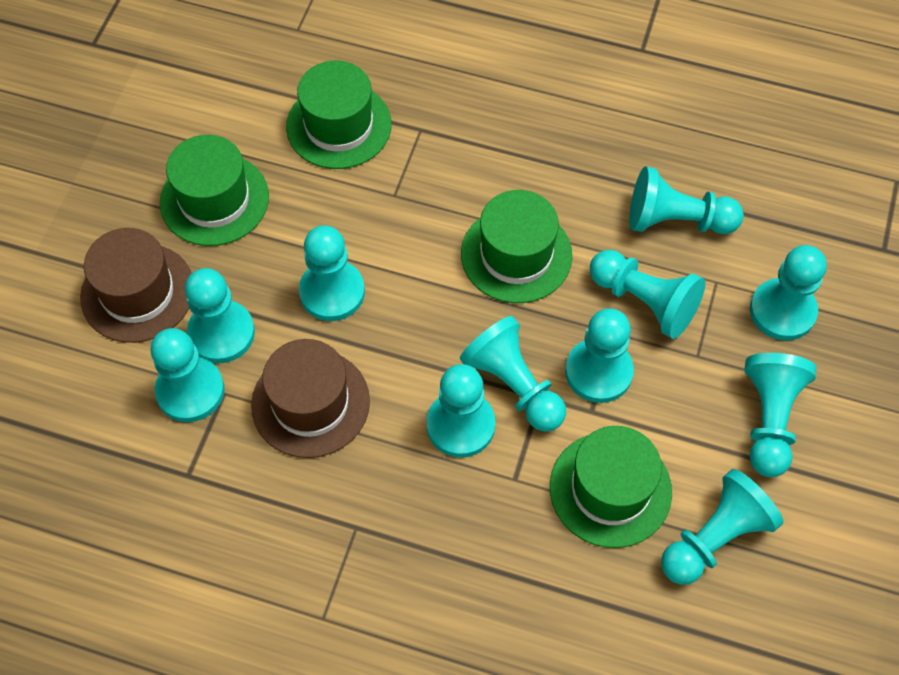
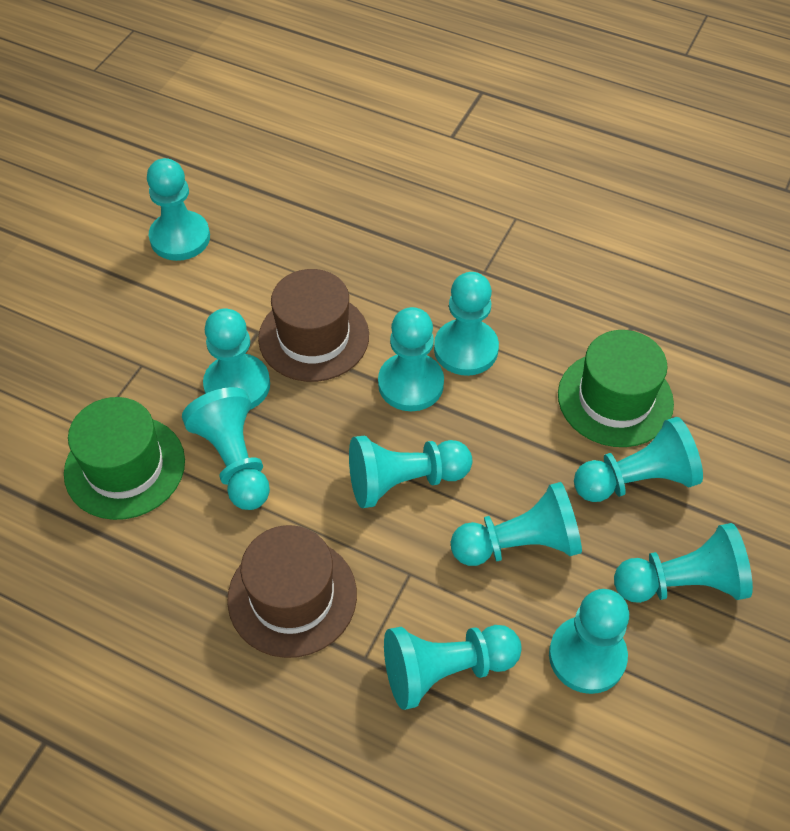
green hat: 4 -> 2

